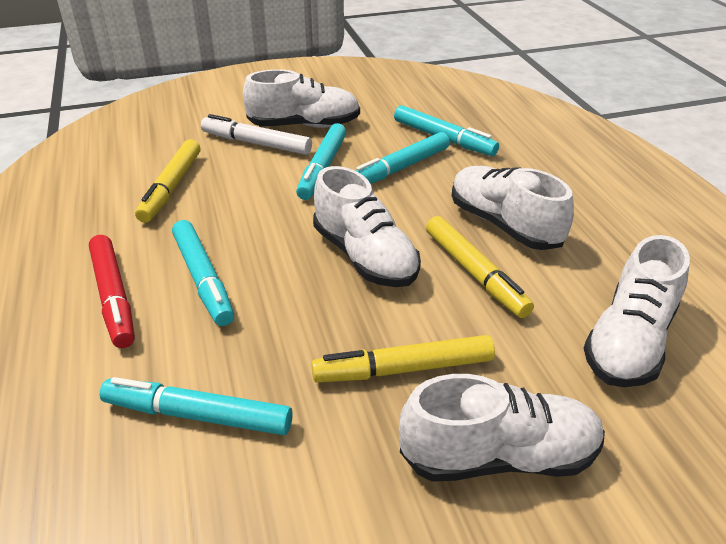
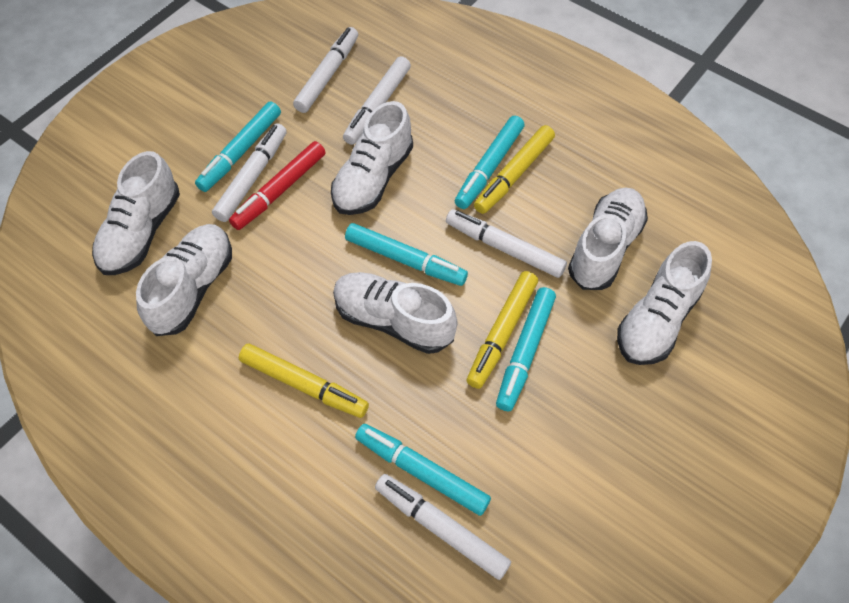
white marker: 1 -> 5
white shoe: 5 -> 6

